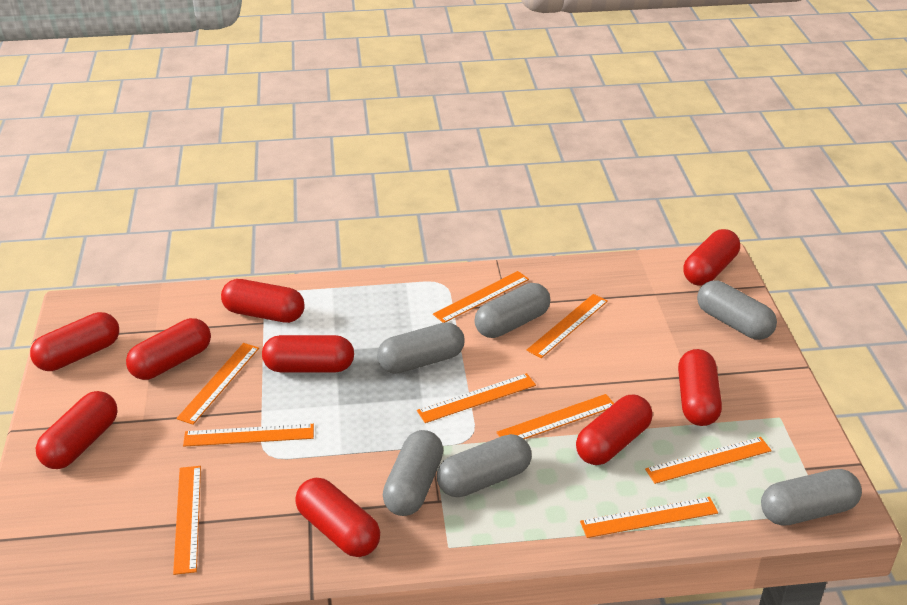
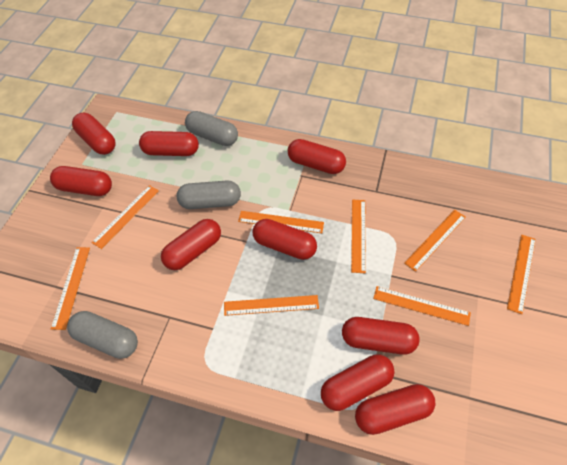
grey capsule: 6 -> 3
orange ruler: 9 -> 8

